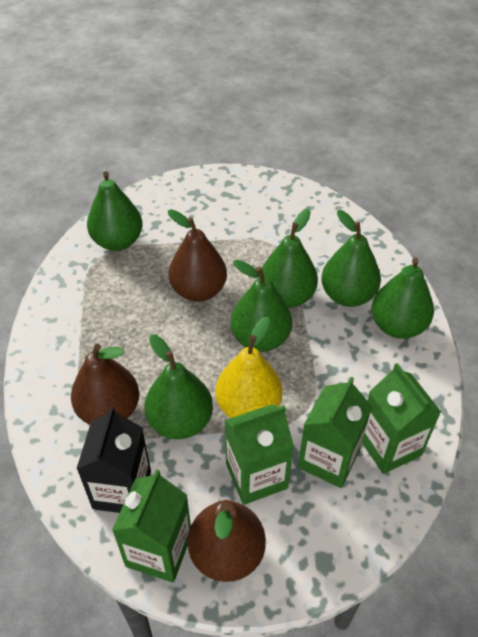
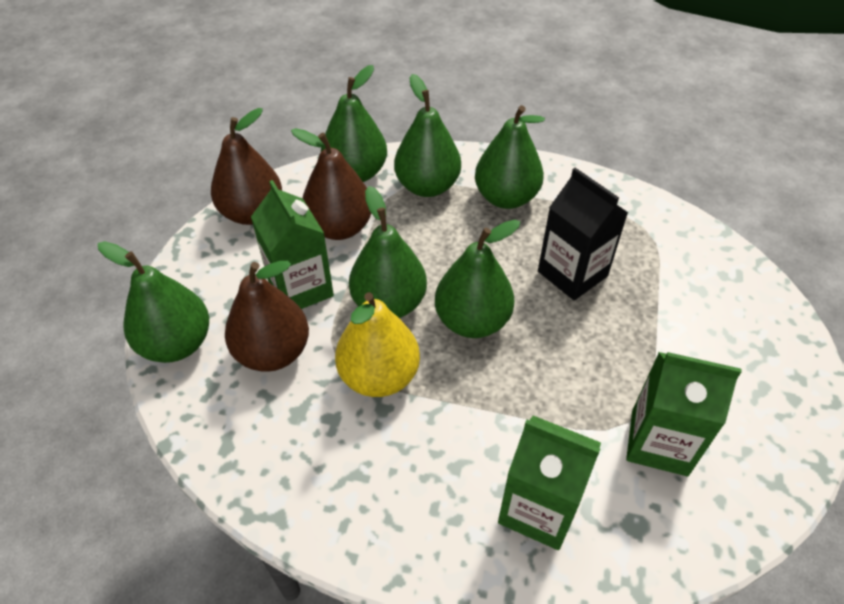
green carton: 4 -> 3

